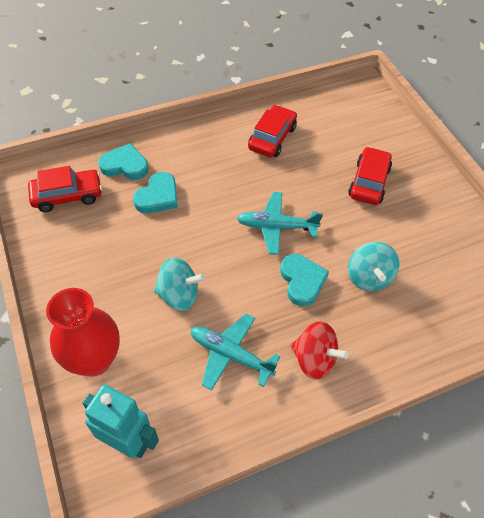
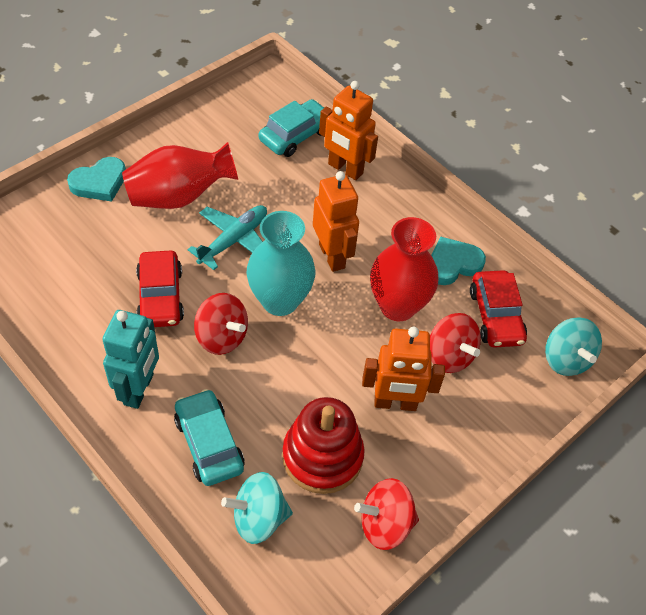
orange robot: 0 -> 3
red car: 3 -> 2
red spinning top: 1 -> 3
red stacking toy: 0 -> 1
red vase: 1 -> 2
turquoise car: 0 -> 2
turquoise heart: 3 -> 2
turquoise plane: 2 -> 1
turquoise vase: 0 -> 1

